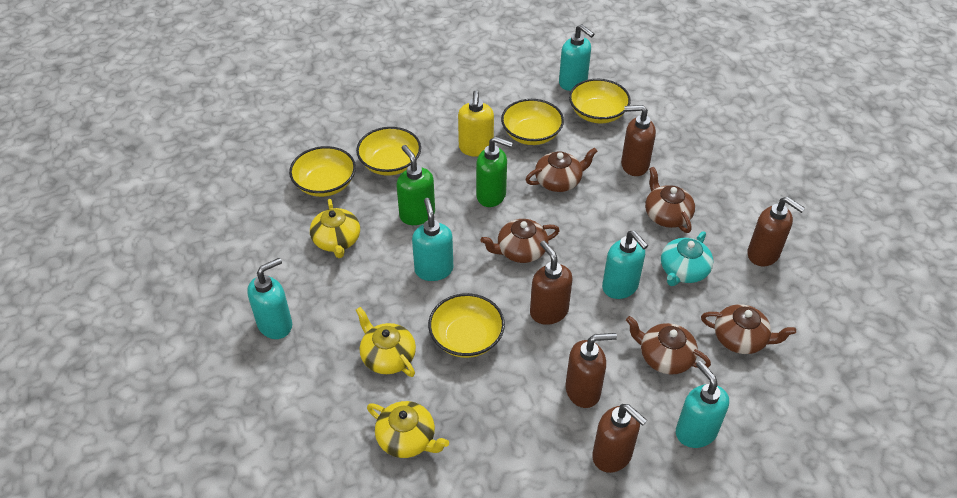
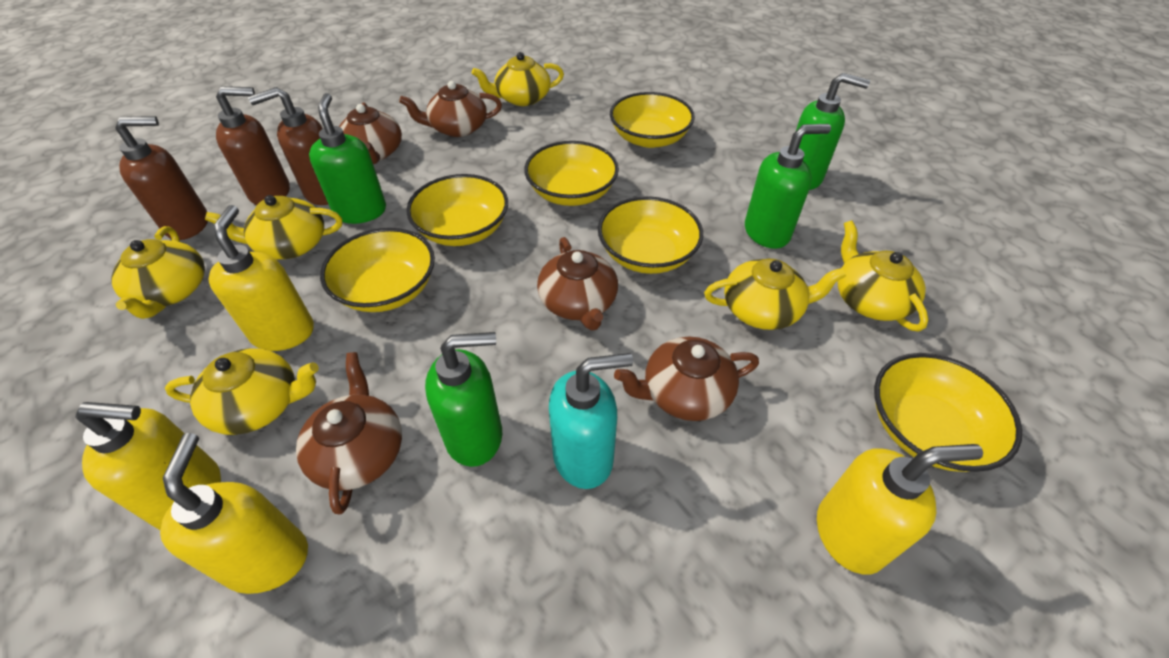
brown soap dispenser: 5 -> 3
green soap dispenser: 2 -> 4
turquoise soap dispenser: 5 -> 1
turquoise teapot: 1 -> 0
yellow bowl: 5 -> 6
yellow soap dispenser: 1 -> 4
yellow teapot: 3 -> 6

